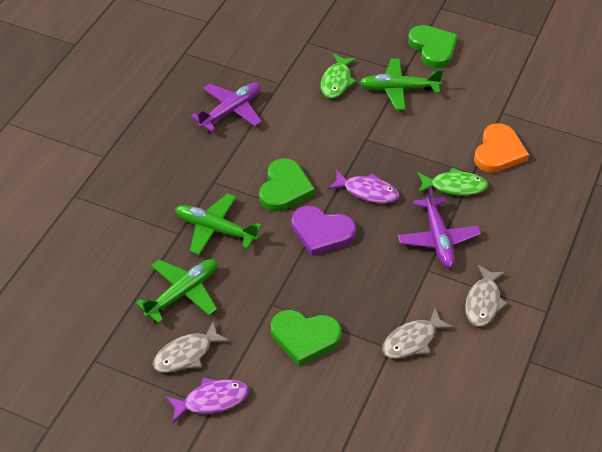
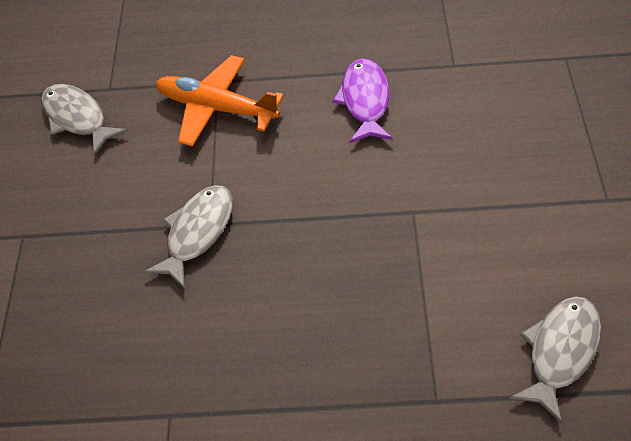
green fish: 2 -> 0
green heart: 3 -> 0
green plane: 3 -> 0
orange heart: 1 -> 0
orange plane: 0 -> 1
purple fish: 2 -> 1
purple heart: 1 -> 0
purple plane: 2 -> 0

